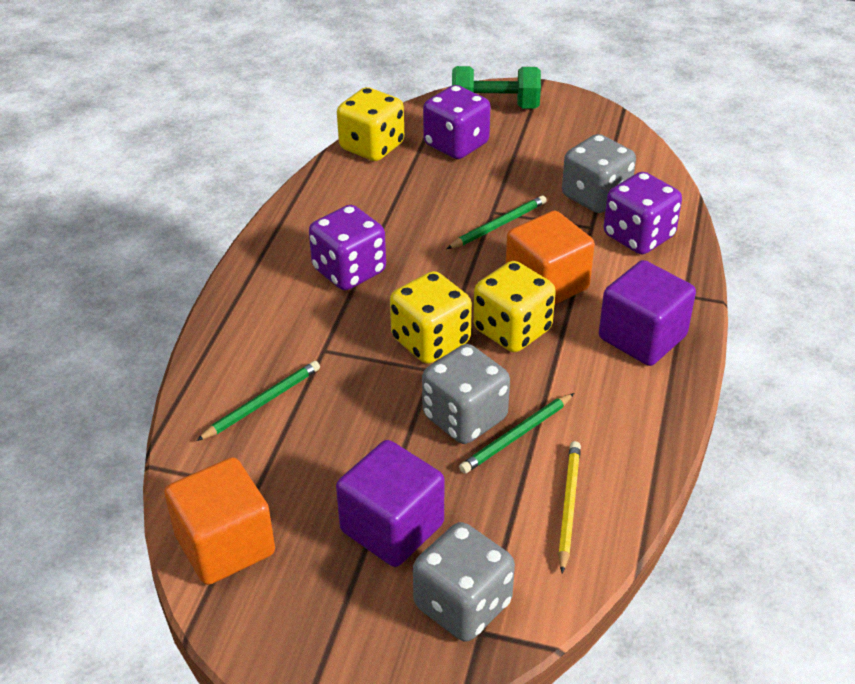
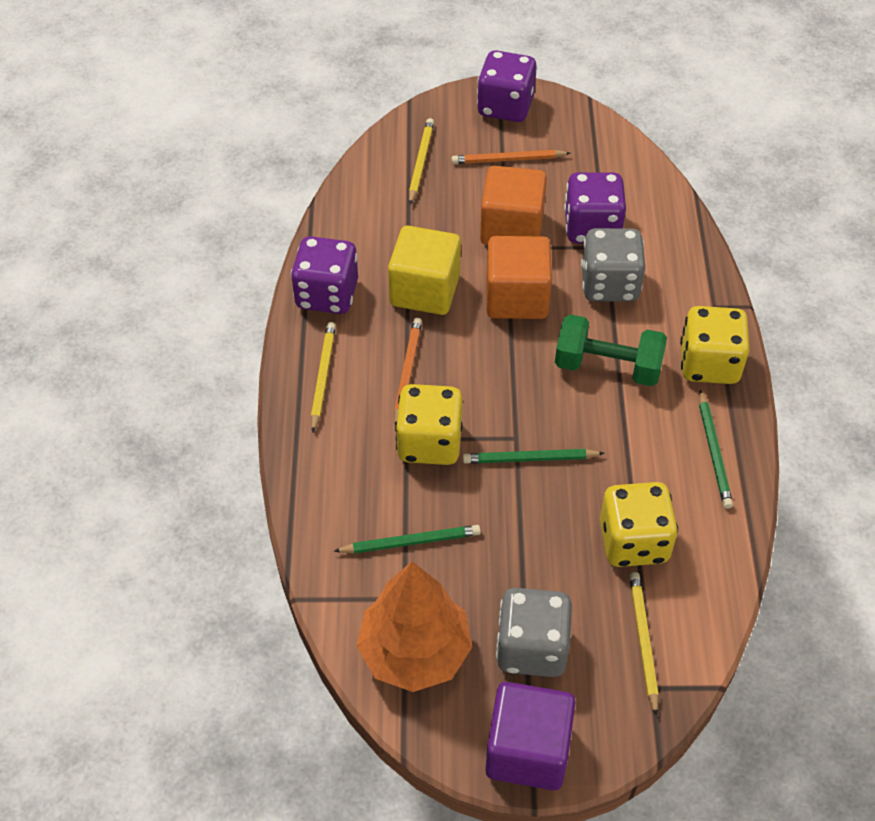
grey dice: 3 -> 2
orange pencil: 0 -> 2
orange tree: 0 -> 1
purple cube: 2 -> 1
yellow cube: 0 -> 1
yellow pencil: 1 -> 3

